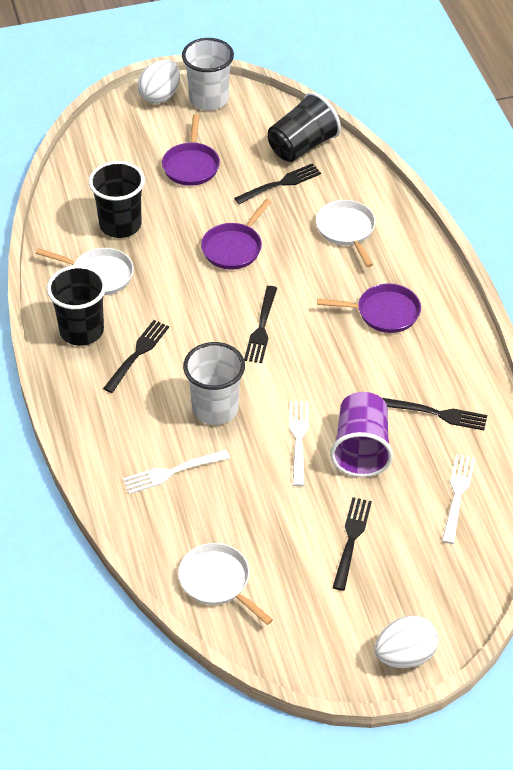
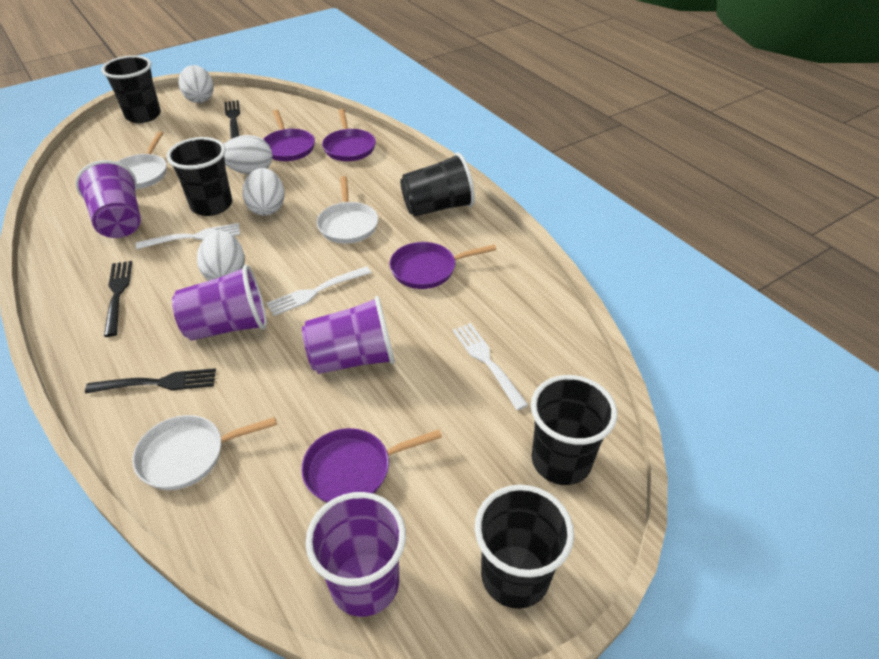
black cup: 3 -> 5
black fork: 5 -> 3
purple cup: 1 -> 4
purple pan: 3 -> 4
white cup: 2 -> 0
white egg: 2 -> 4

